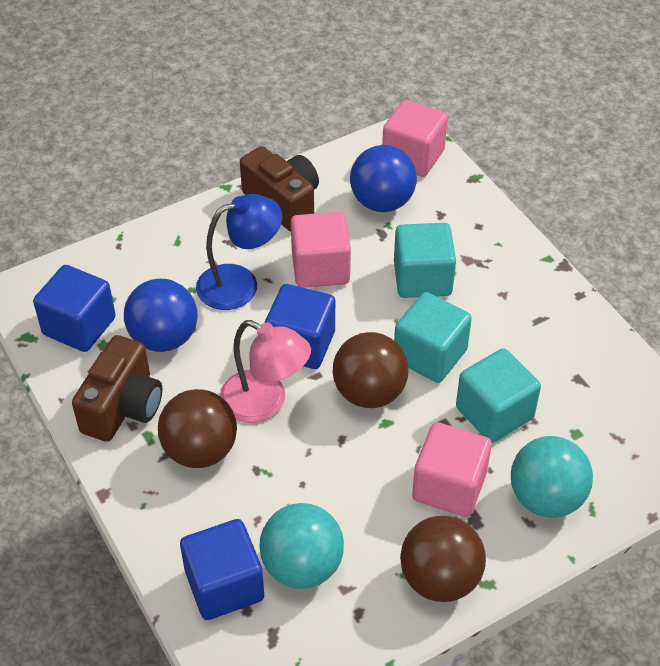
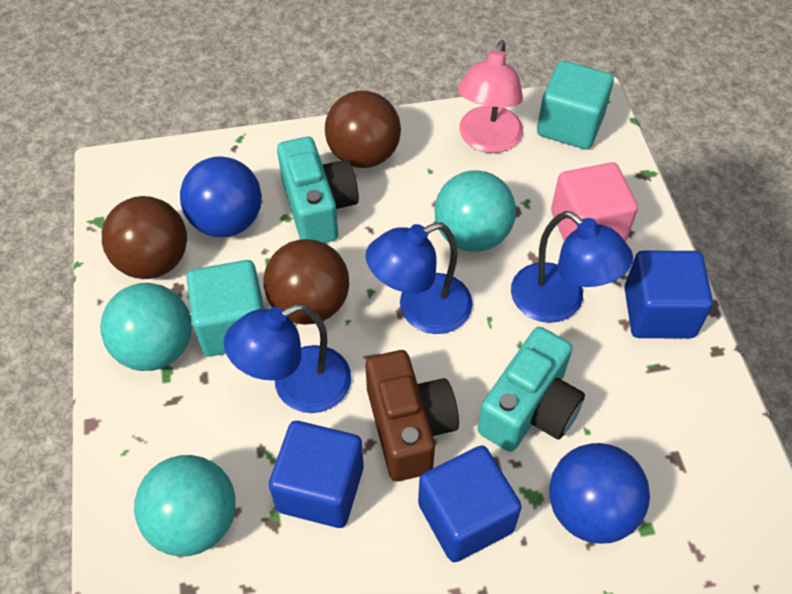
blue lamp: 1 -> 3
brown camera: 2 -> 1
pink cube: 3 -> 1
turquoise ball: 2 -> 3
turquoise camera: 0 -> 2
turquoise cube: 3 -> 2

